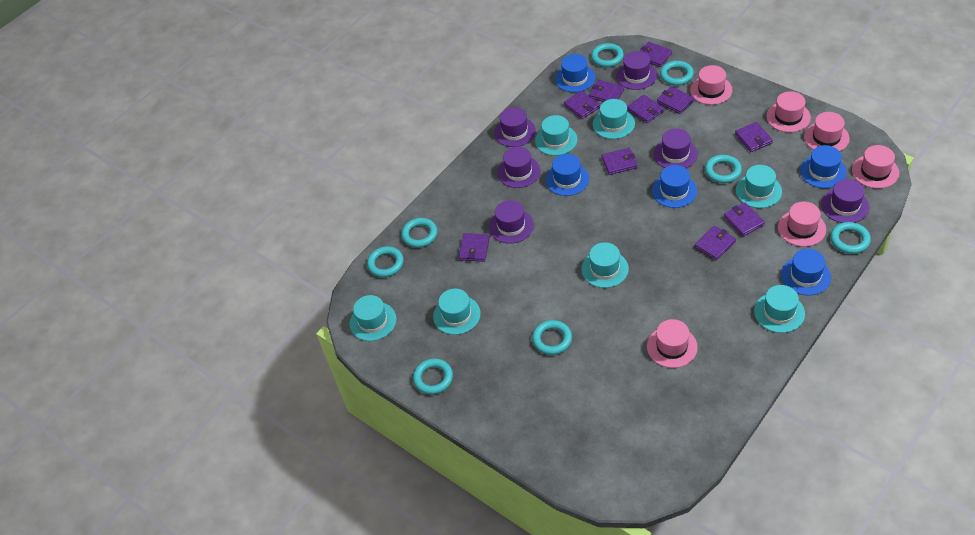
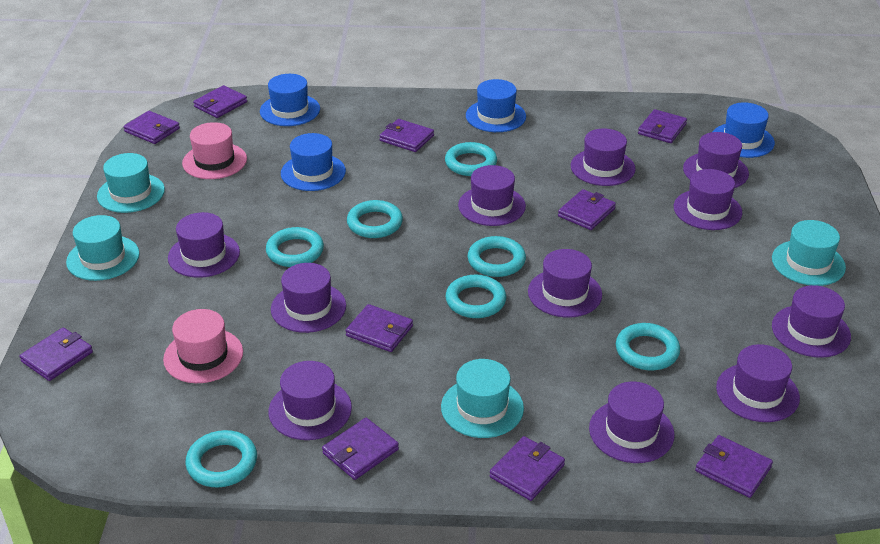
blue hat: 5 -> 4
pink hat: 6 -> 2
purple hat: 6 -> 11
turquoise hat: 7 -> 4
turquoise ring: 8 -> 7

